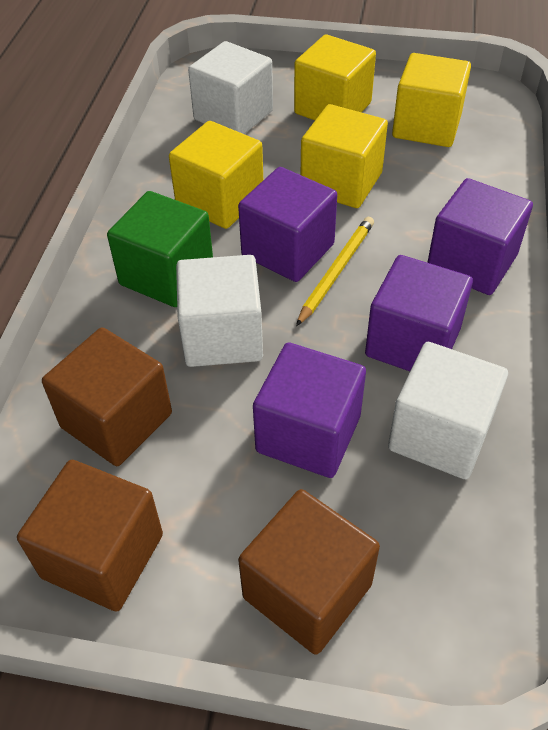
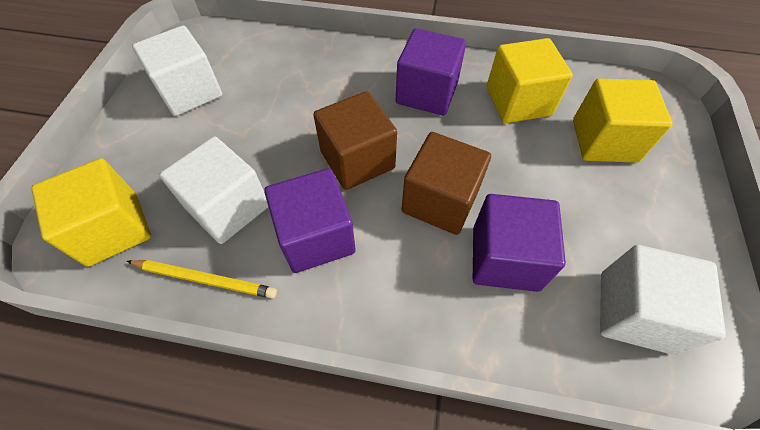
brown cube: 3 -> 2
green cube: 1 -> 0
purple cube: 4 -> 3
yellow cube: 4 -> 3

